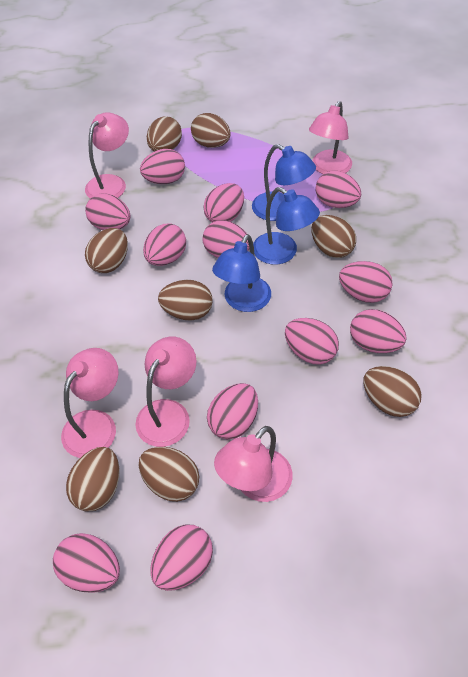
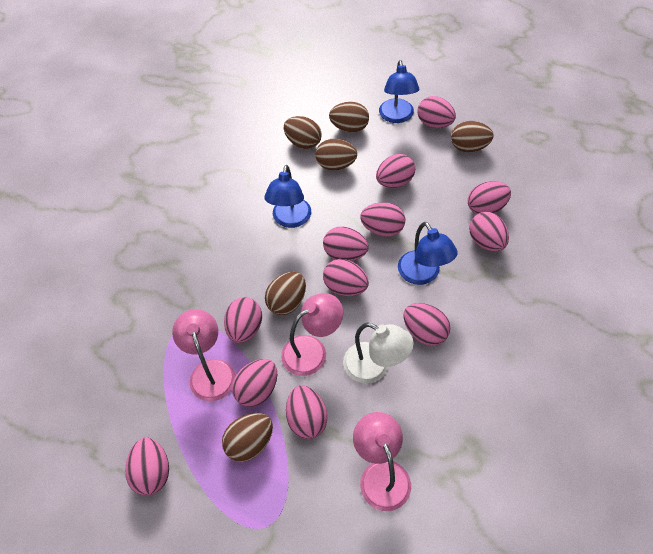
brown egg: 8 -> 6
pink lamp: 5 -> 3
white lamp: 0 -> 1

